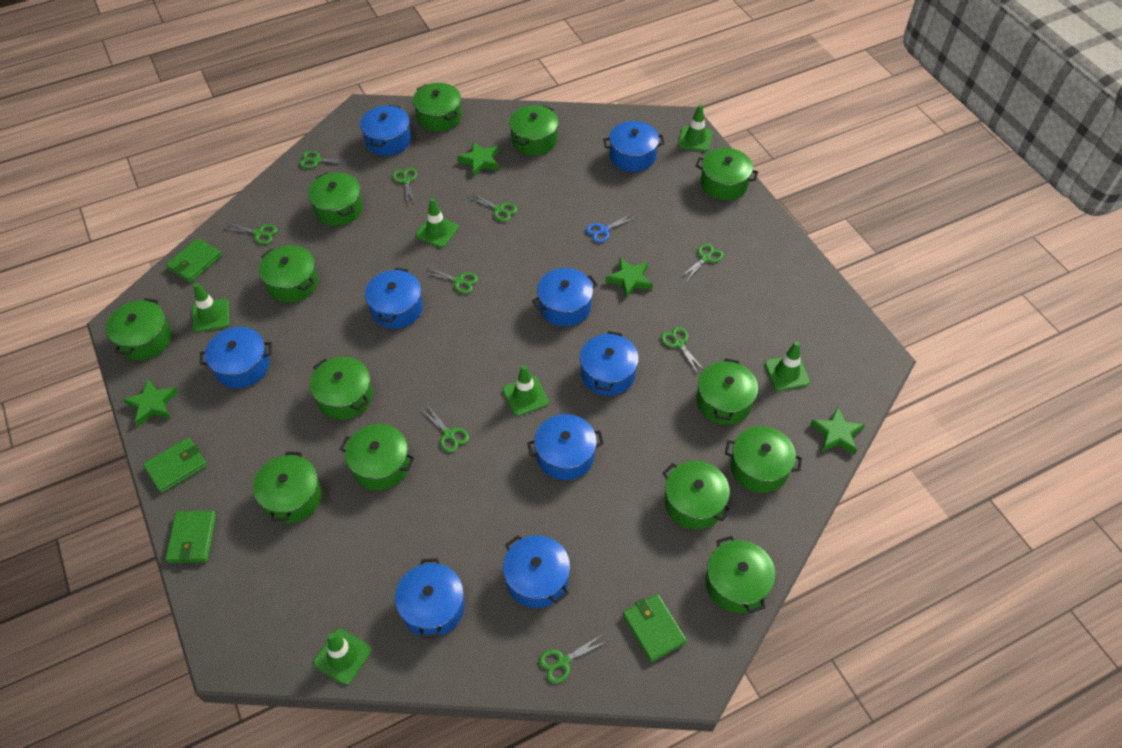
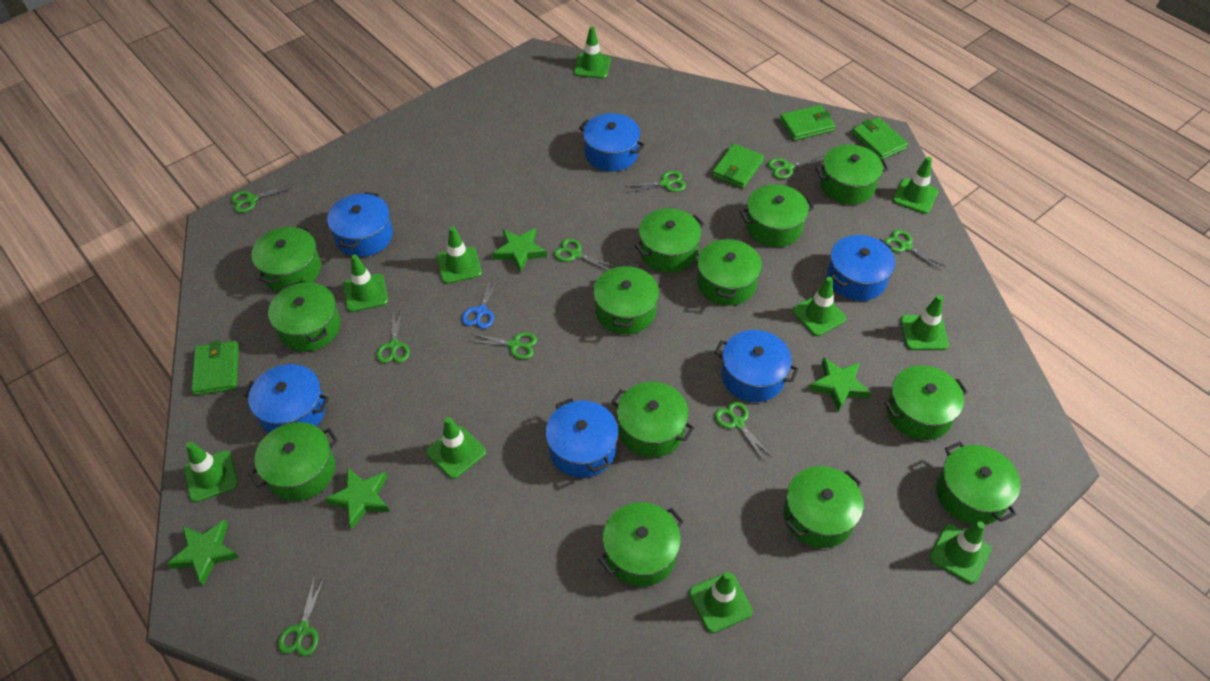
blue pot: 9 -> 6
green traffic cone: 6 -> 10

